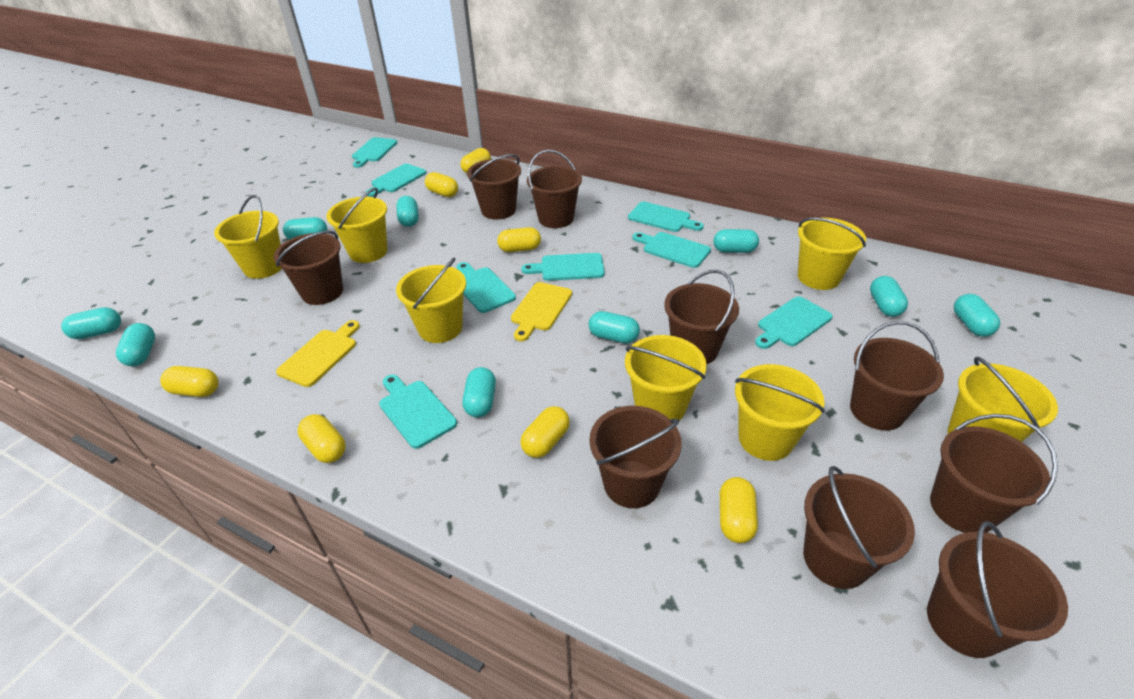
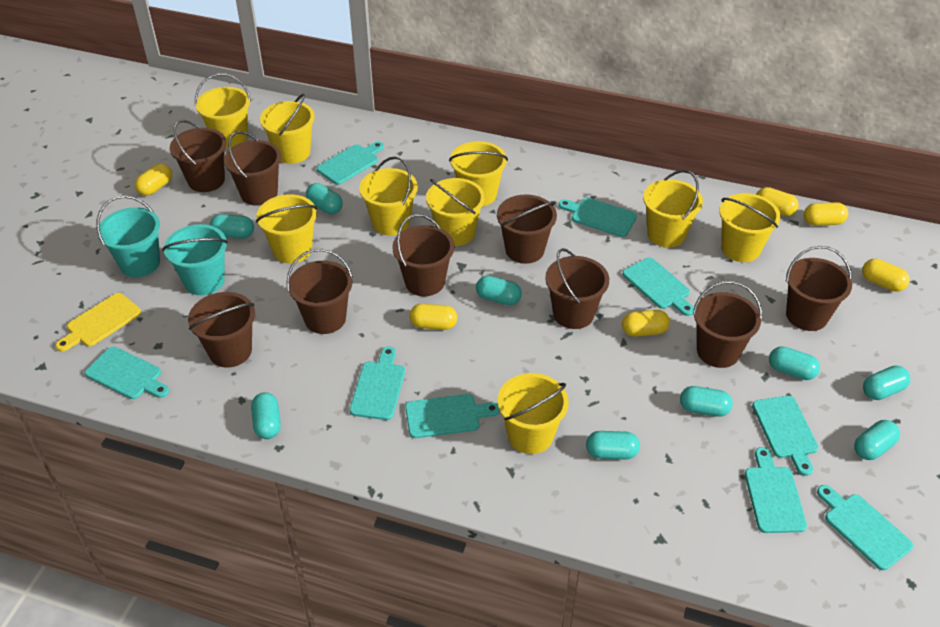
turquoise bucket: 0 -> 2
turquoise cutting board: 8 -> 9
yellow bucket: 7 -> 9
yellow capsule: 7 -> 6
yellow cutting board: 2 -> 1

